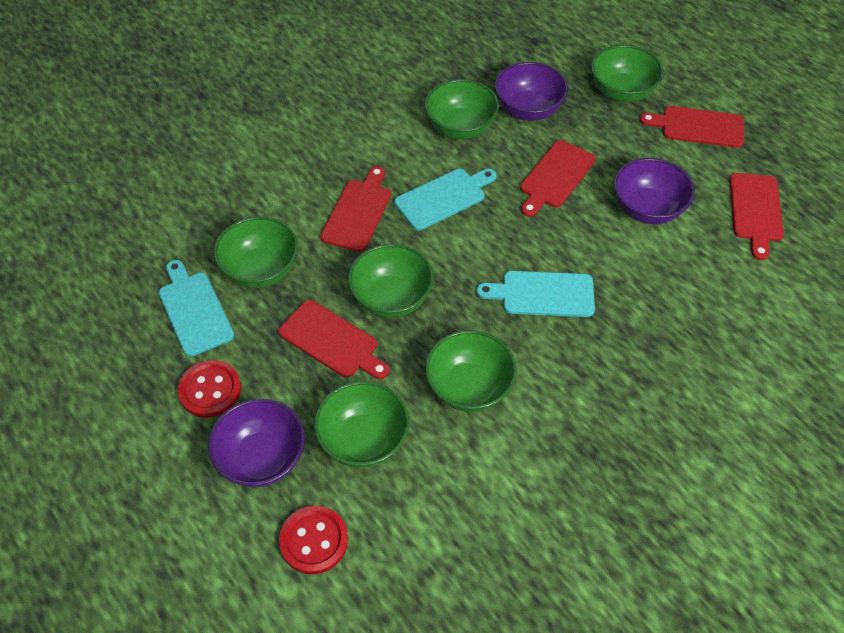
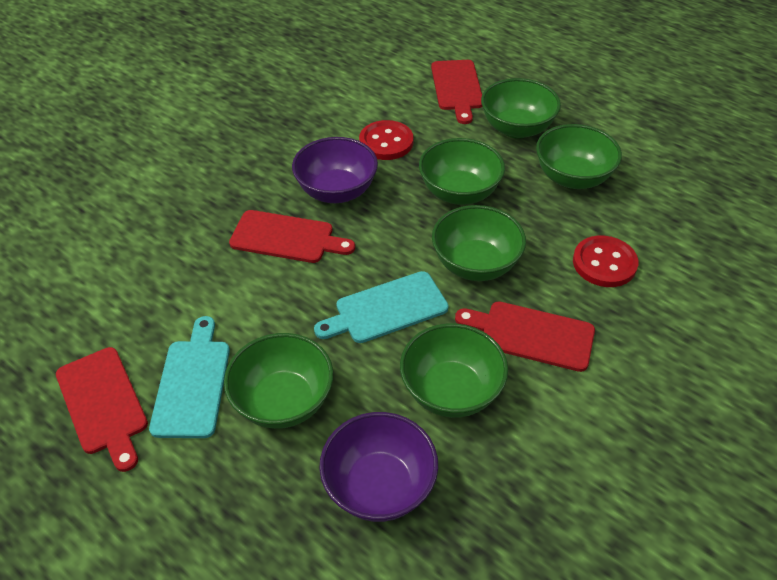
purple bowl: 3 -> 2
red cutting board: 5 -> 4
turquoise cutting board: 3 -> 2

